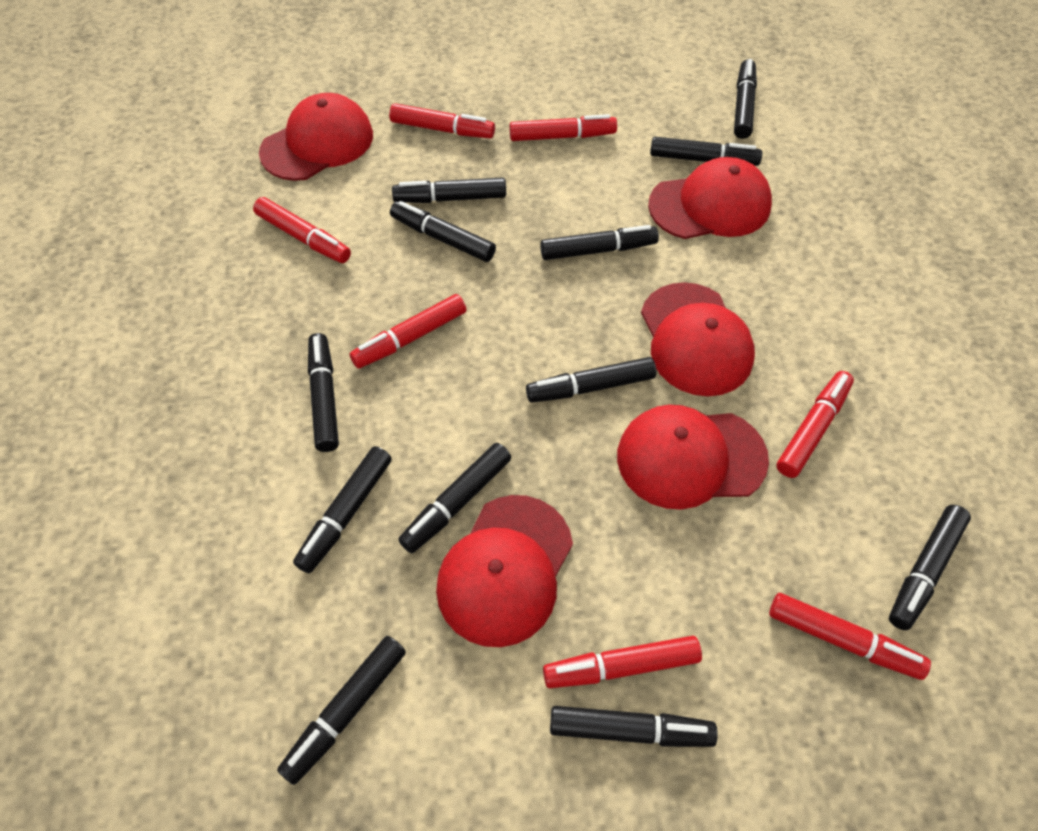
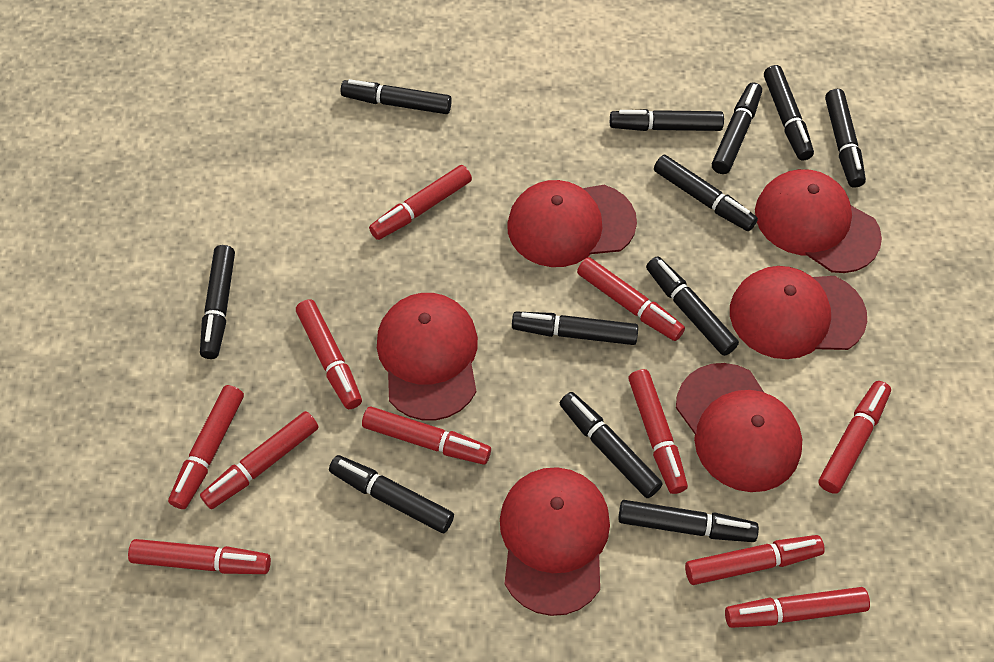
red cap: 5 -> 6
red marker: 7 -> 11

